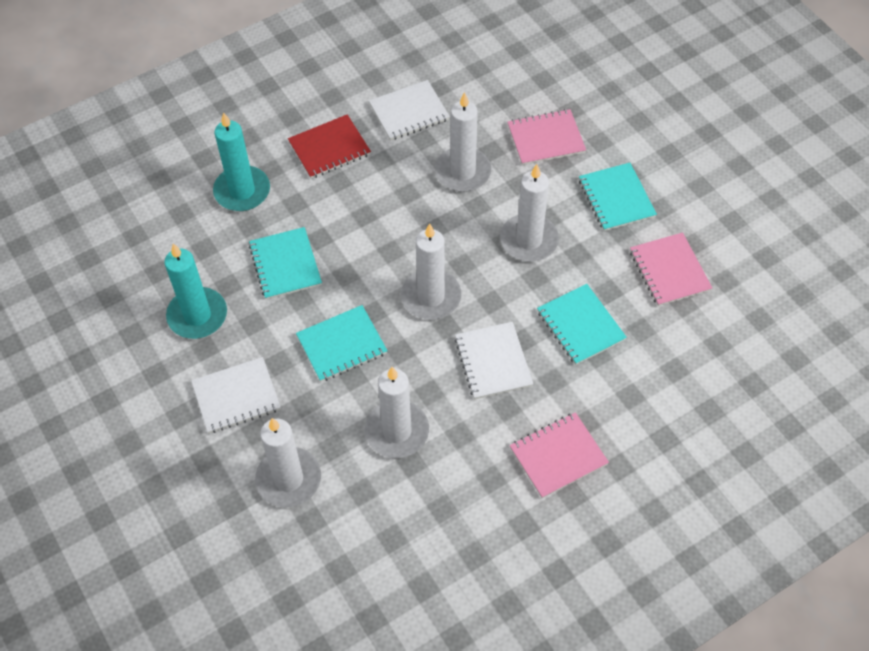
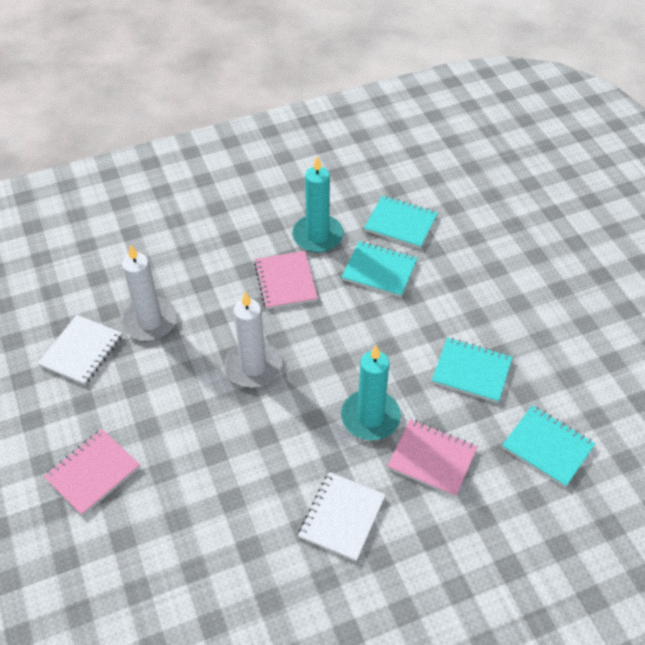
red notebook: 1 -> 0
white candle: 5 -> 2
white notebook: 3 -> 2

